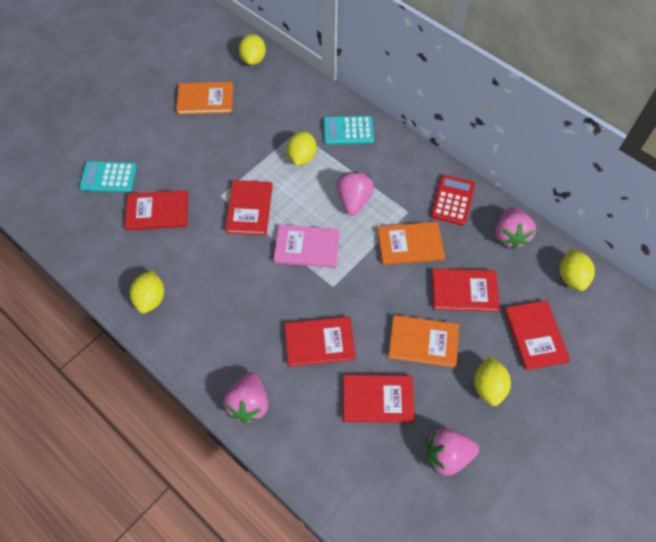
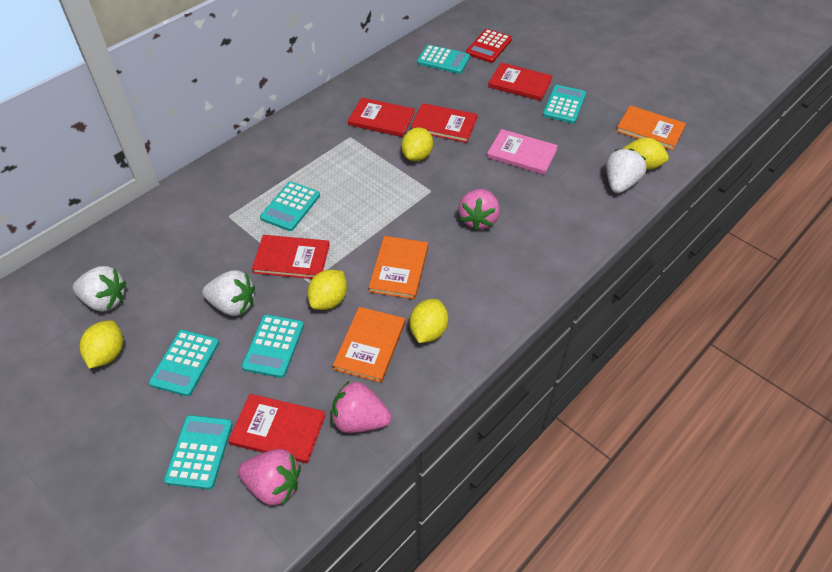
pink strawberry: 4 -> 3
red book: 6 -> 5
turquoise calculator: 2 -> 6
white strawberry: 0 -> 3

